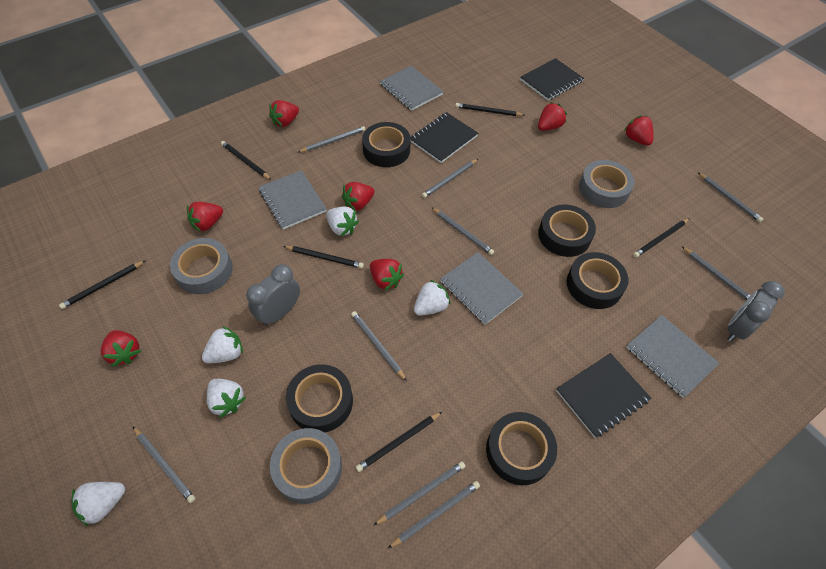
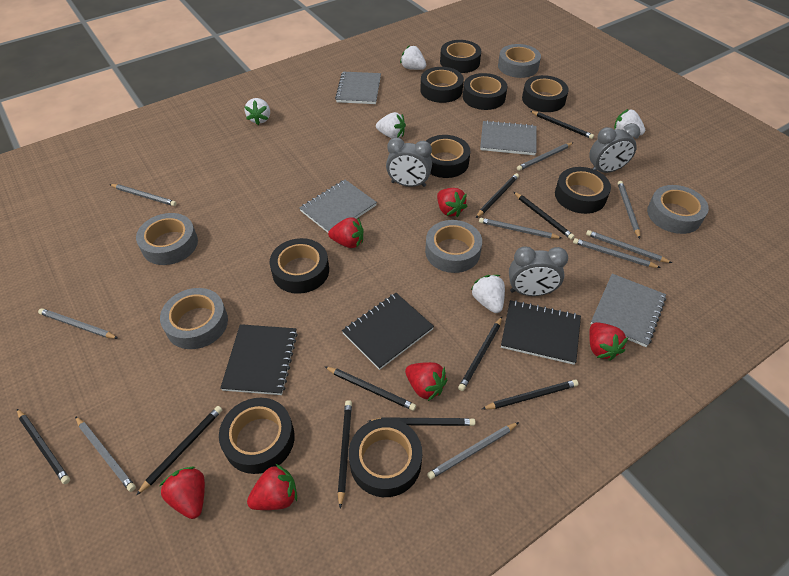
black pencil: 6 -> 10
black tape: 5 -> 9
grey clock: 2 -> 3
grey tape: 3 -> 5
red strawberry: 7 -> 6

